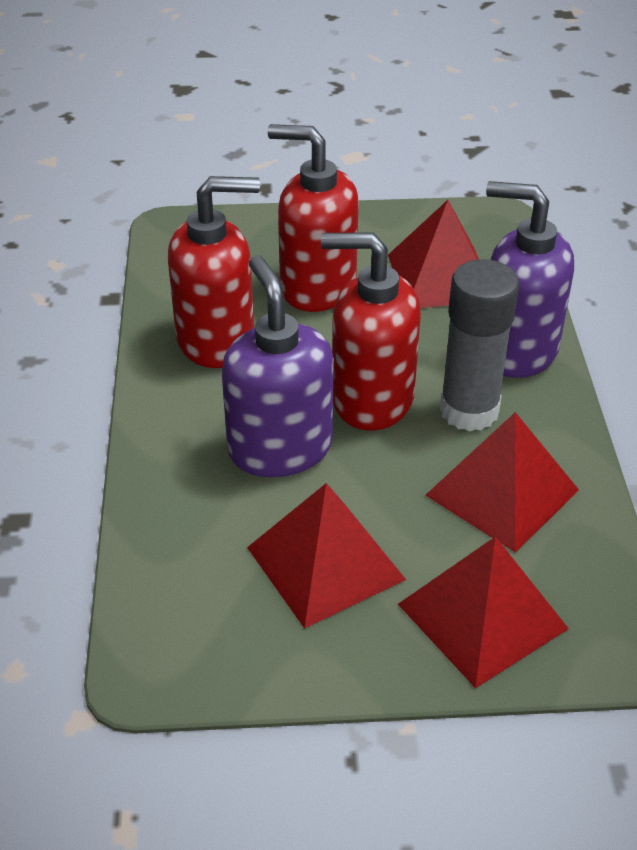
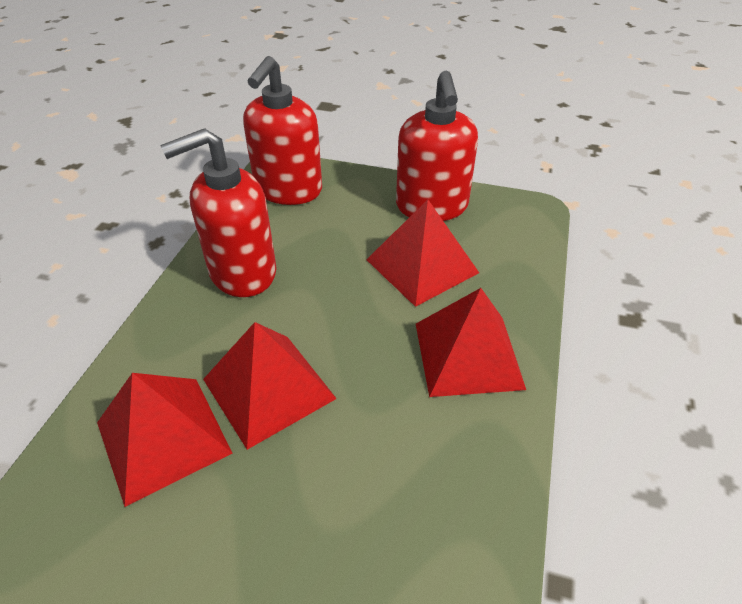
grey glue stick: 1 -> 0
purple soap dispenser: 2 -> 0

